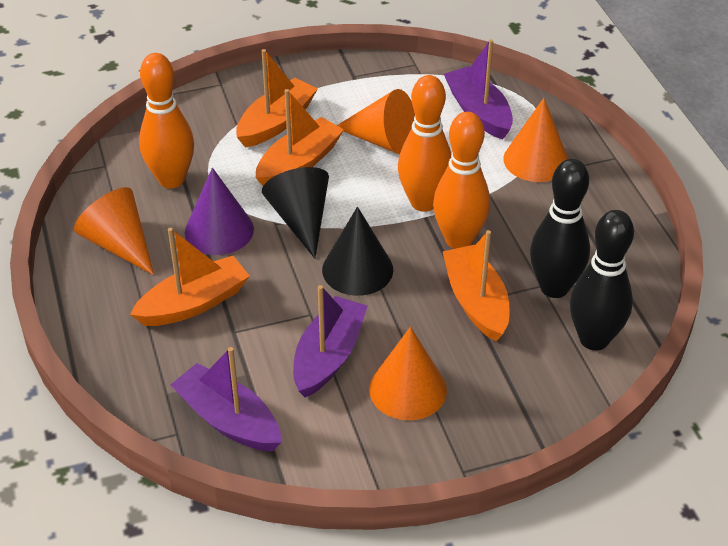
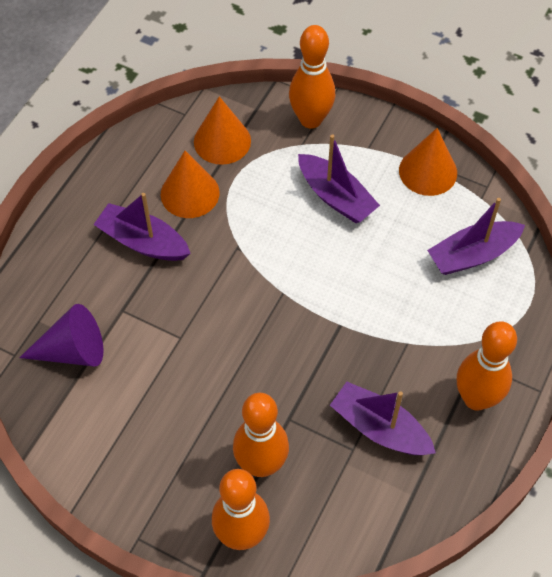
black bowling pin: 2 -> 0
black cone: 2 -> 0
orange boat: 4 -> 0
orange bowling pin: 3 -> 4
orange cone: 4 -> 3
purple boat: 3 -> 4

